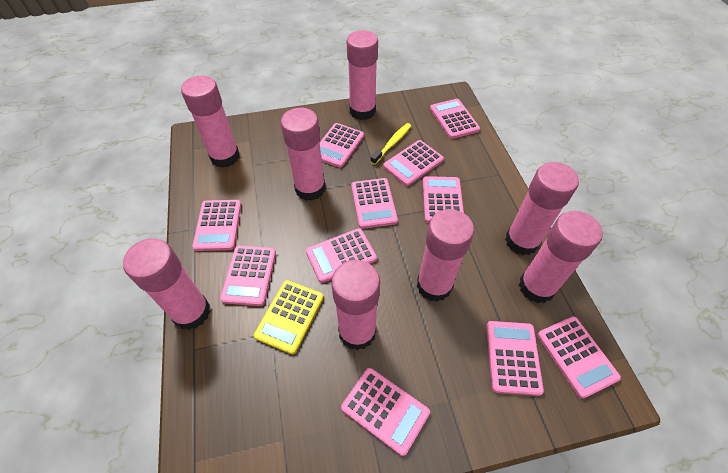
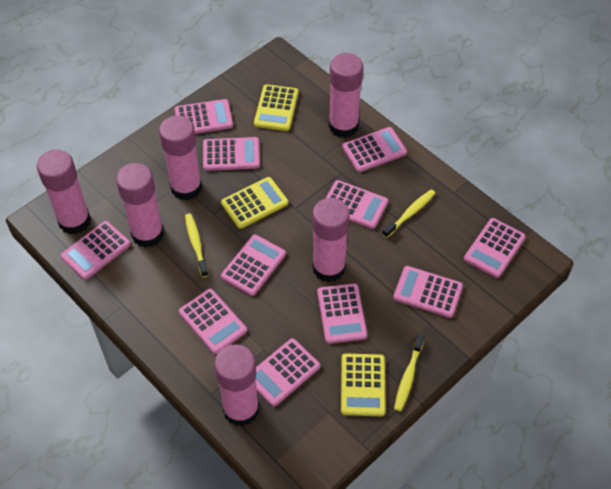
pink glue stick: 8 -> 6
yellow calculator: 1 -> 3
yellow toothbrush: 1 -> 3

